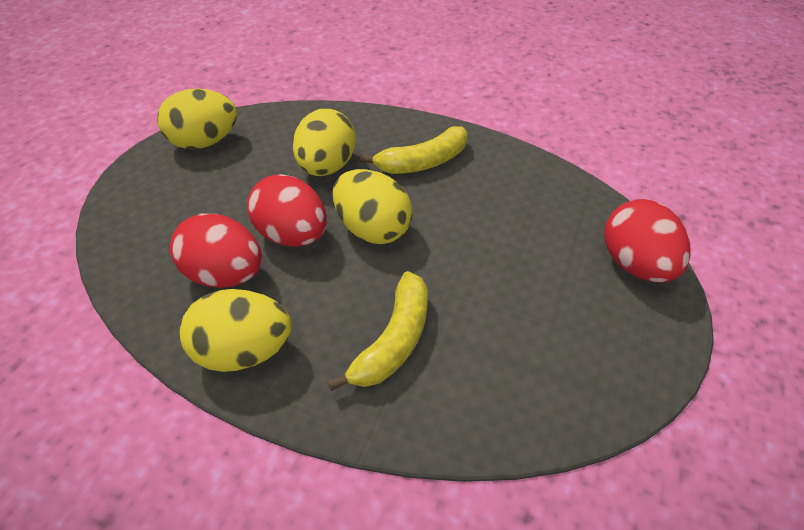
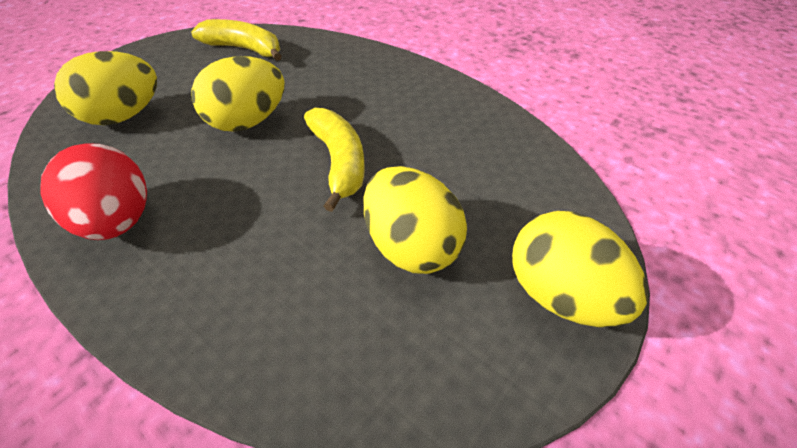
red egg: 3 -> 1

